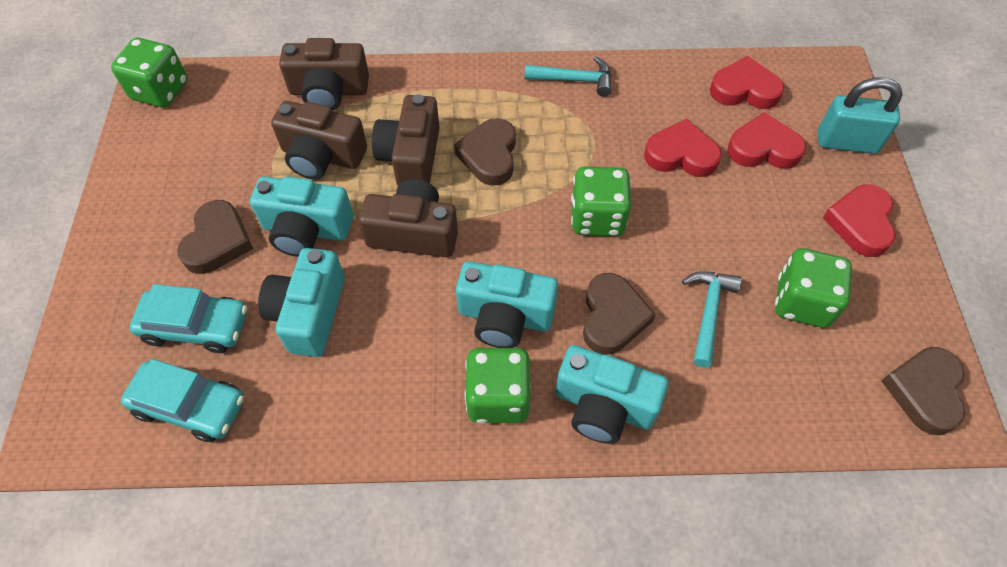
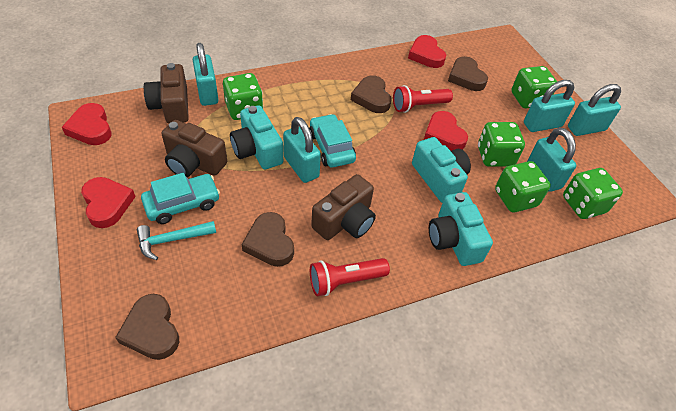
brown camera: 4 -> 3
green dice: 4 -> 5
red flashlight: 0 -> 2
turquoise camera: 4 -> 3
turquoise hammer: 2 -> 1
turquoise padlock: 1 -> 5

